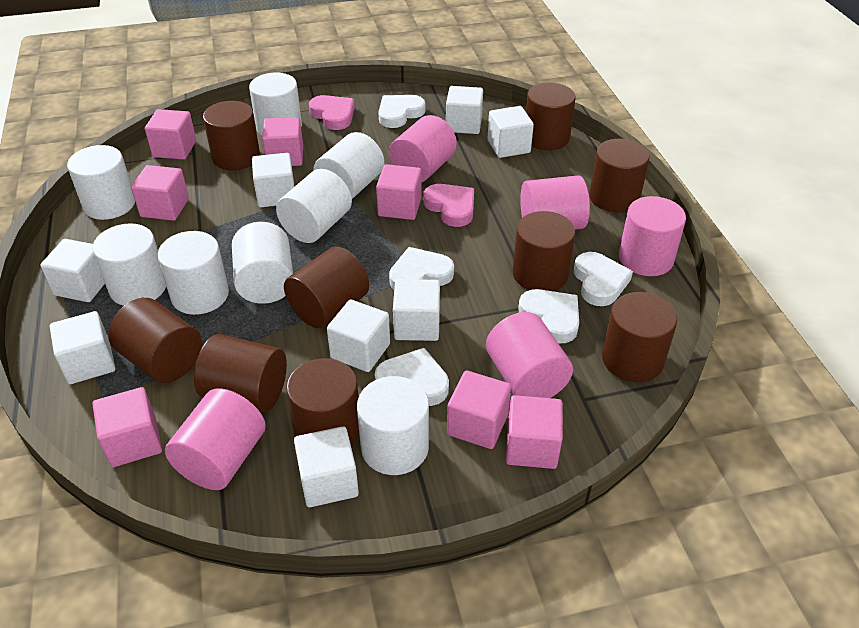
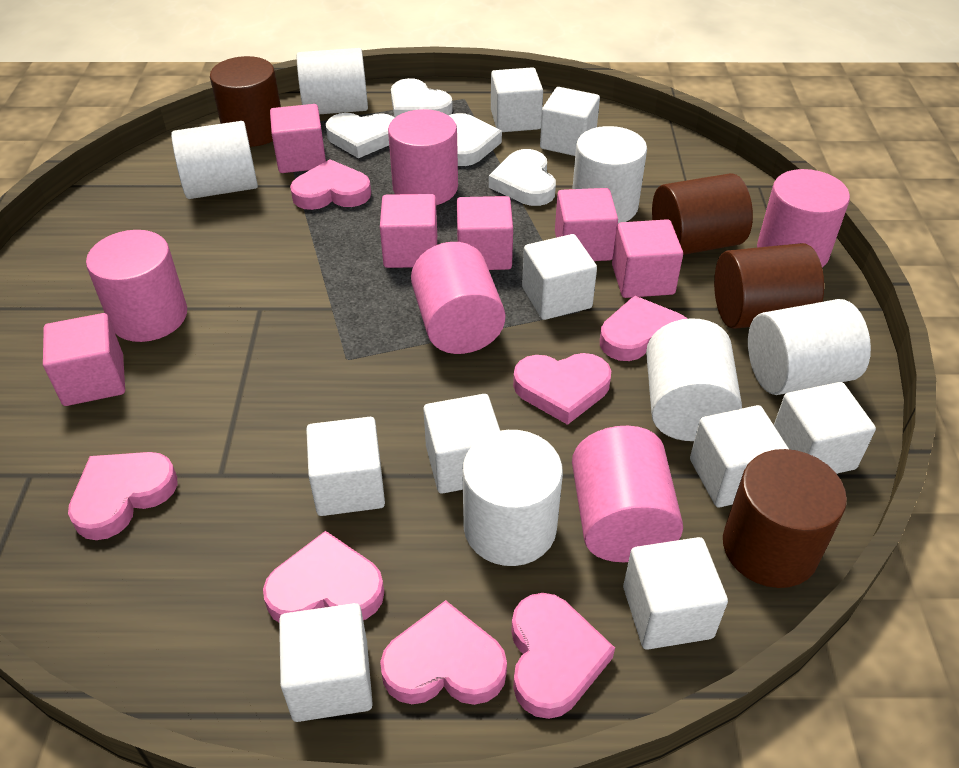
brown cylinder: 9 -> 4
pink cube: 7 -> 6
pink heart: 2 -> 7
white cube: 8 -> 9
white cylinder: 8 -> 6
white heart: 5 -> 4

